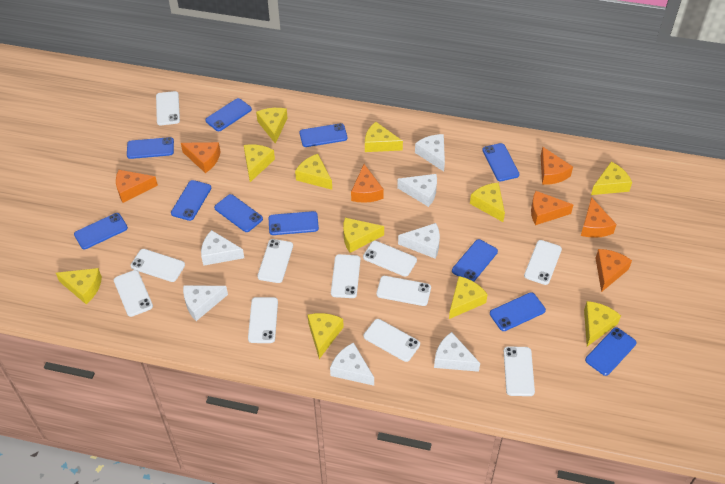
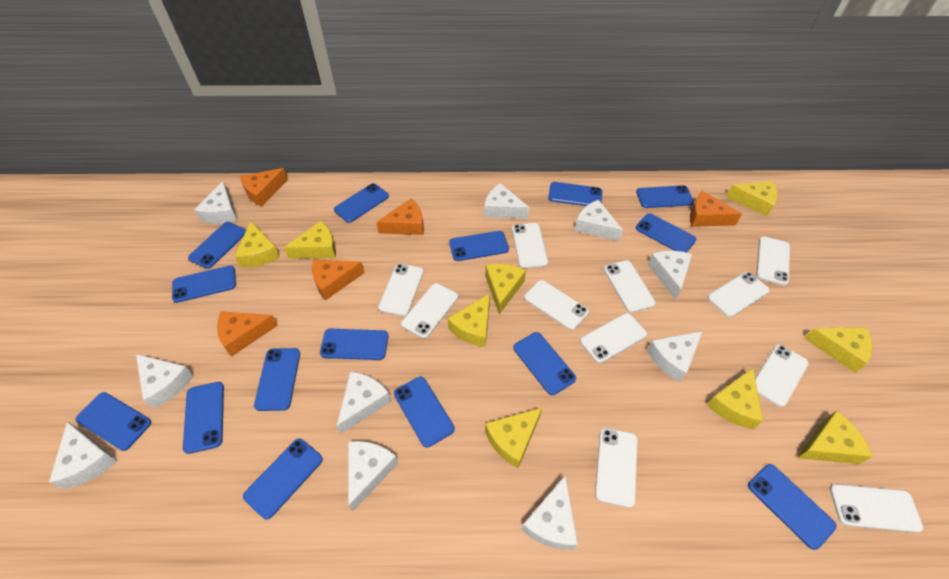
blue phone: 11 -> 15
orange cheese: 7 -> 5
white cheese: 7 -> 10
yellow cheese: 11 -> 9

